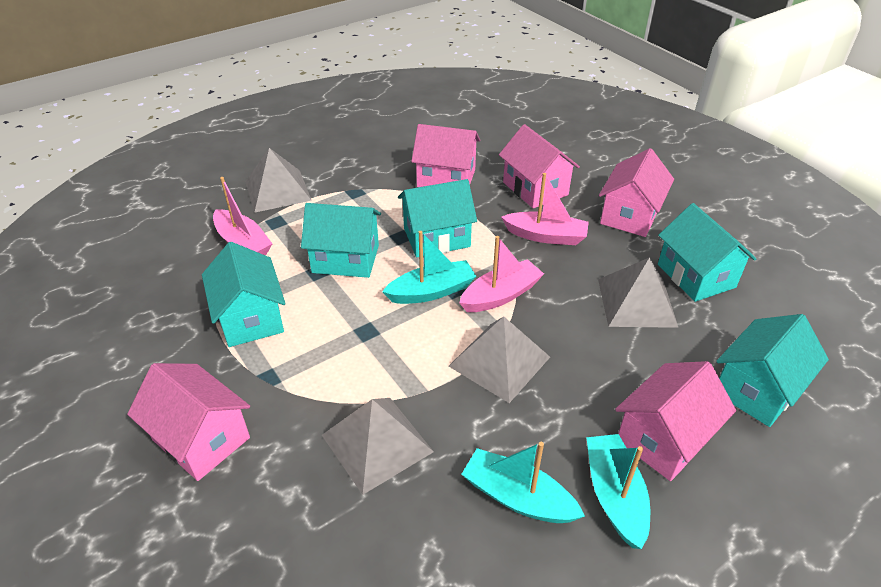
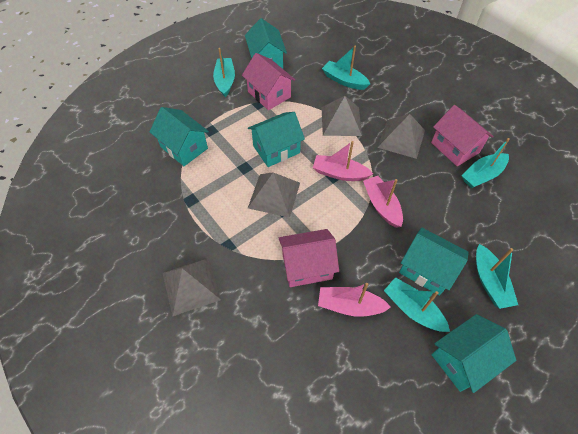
pink house: 5 -> 3
turquoise boat: 3 -> 5

